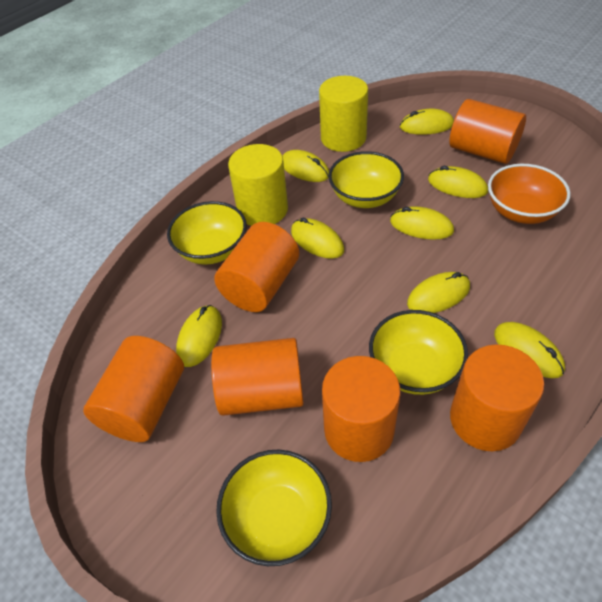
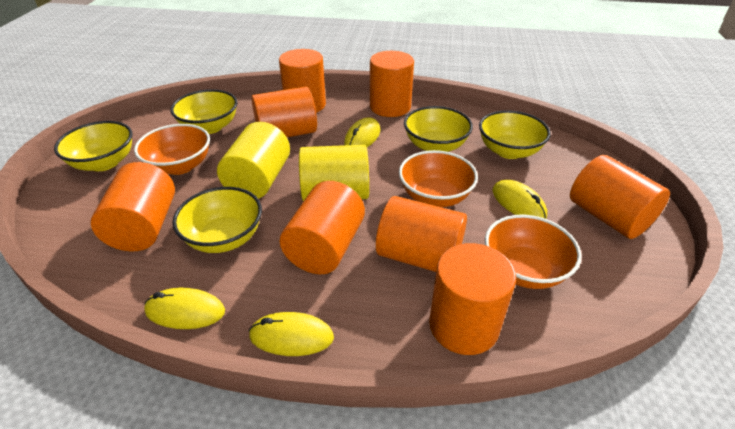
orange bowl: 1 -> 3
orange cylinder: 6 -> 8
yellow bowl: 4 -> 5
yellow mouse: 8 -> 4

